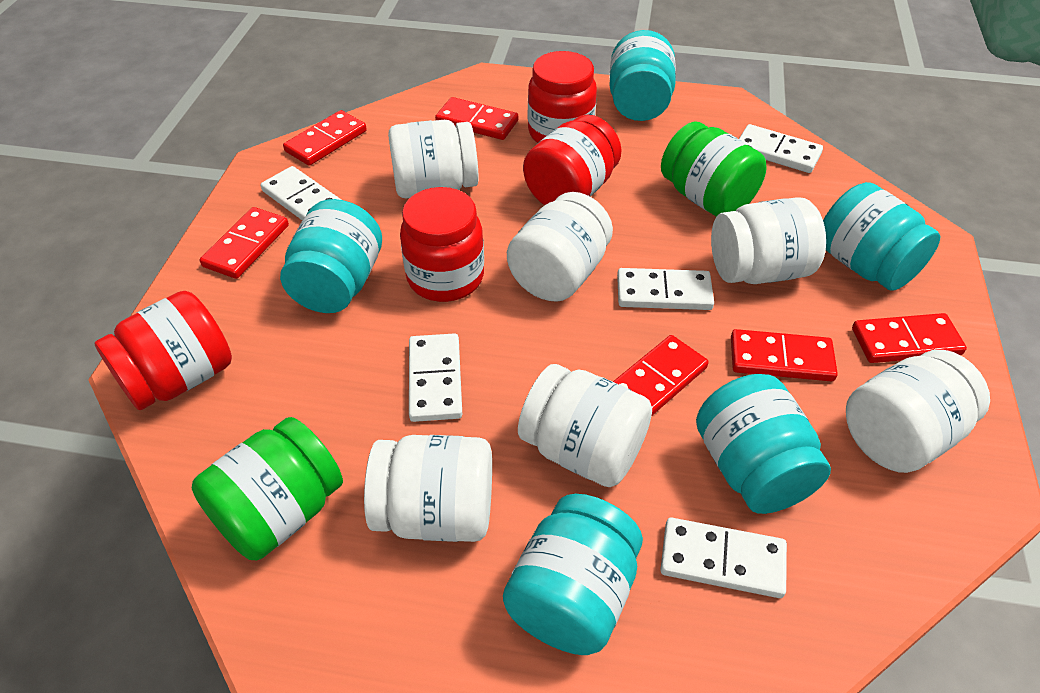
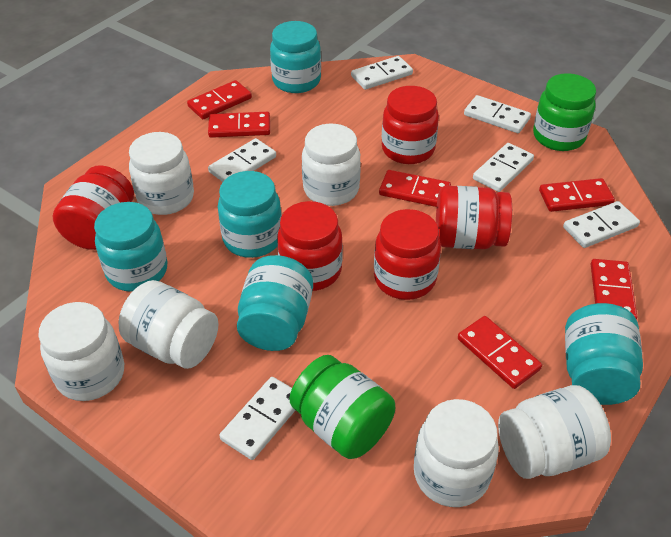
red jar: 4 -> 5
white domino: 5 -> 6

